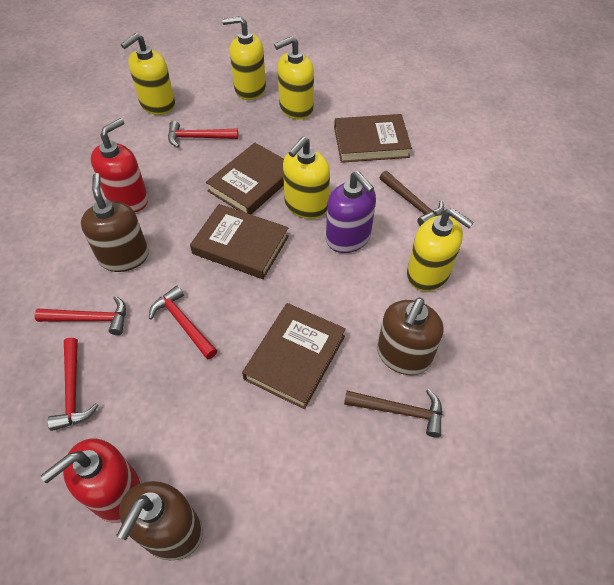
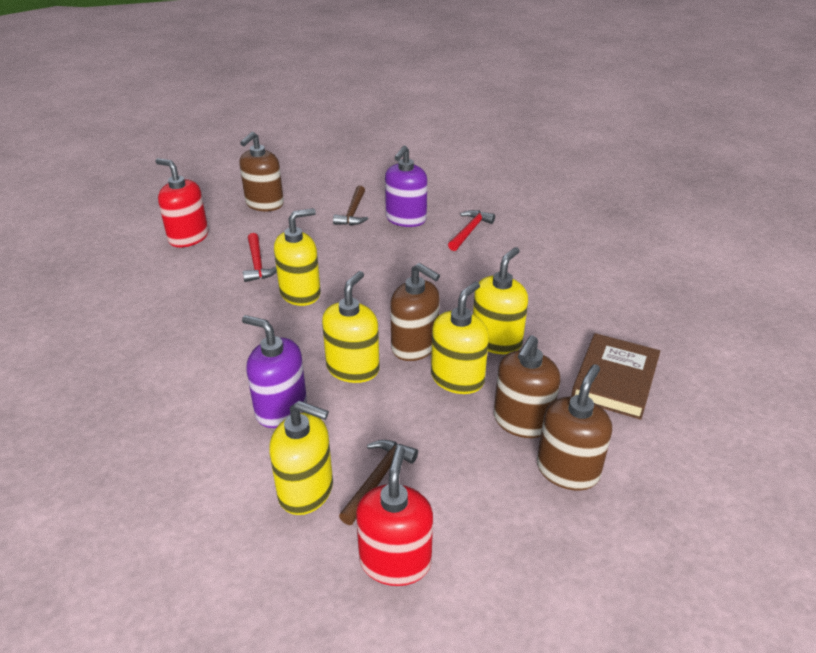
brown book: 4 -> 1
brown soap dispenser: 3 -> 4
purple soap dispenser: 1 -> 2
red hammer: 4 -> 2

